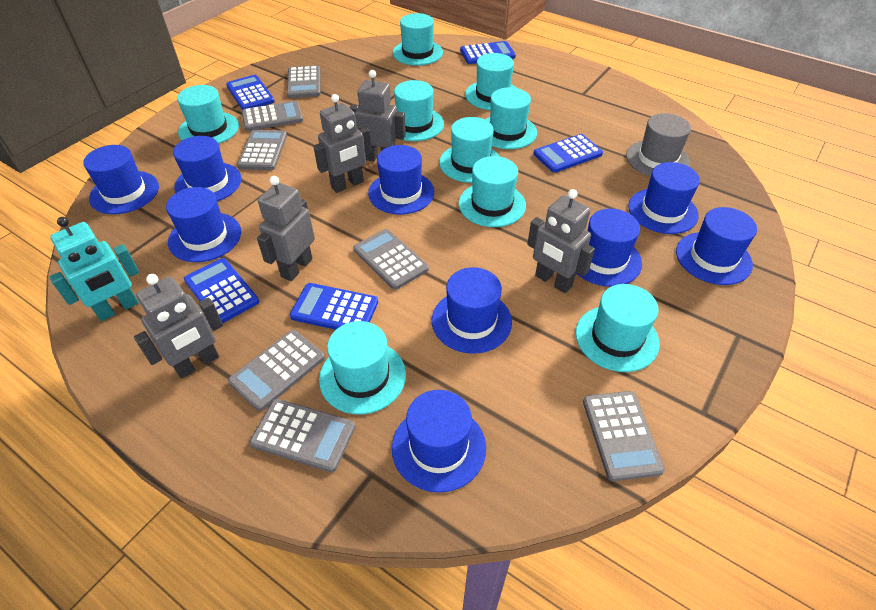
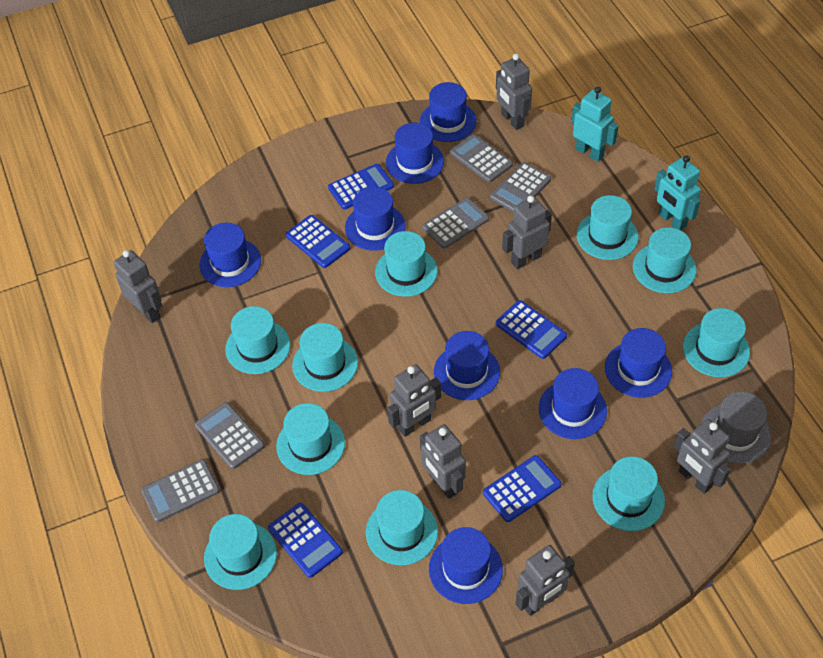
blue hat: 9 -> 8
grey calculator: 7 -> 5
grey robot: 5 -> 7
turquoise hat: 9 -> 10
turquoise robot: 1 -> 2

